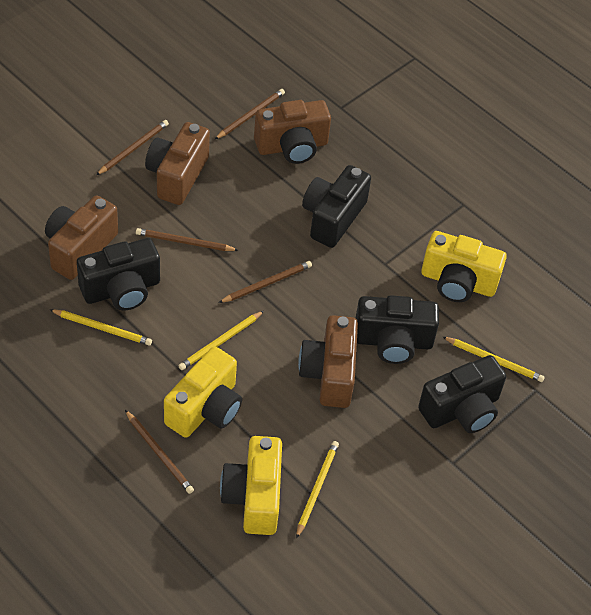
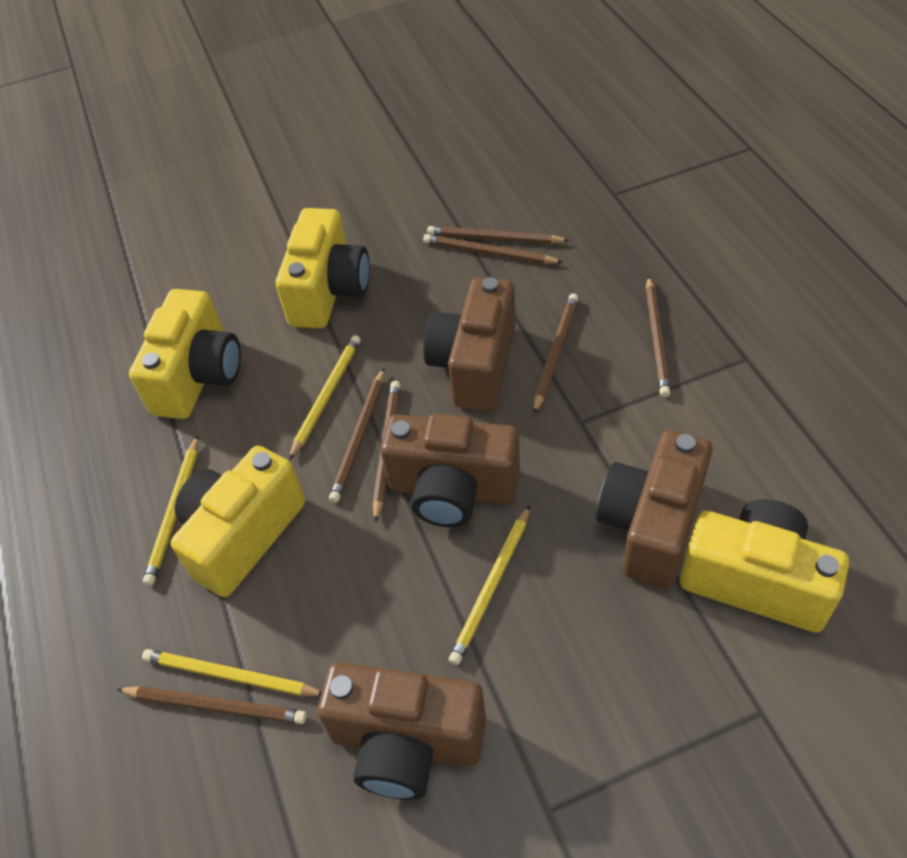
black camera: 4 -> 0
brown pencil: 5 -> 7
yellow camera: 3 -> 4

